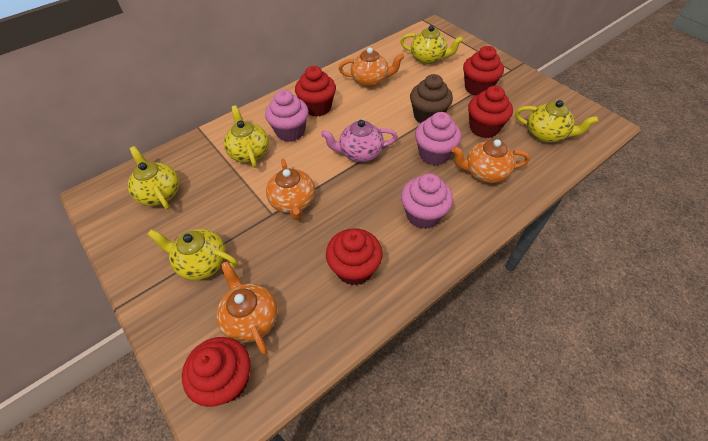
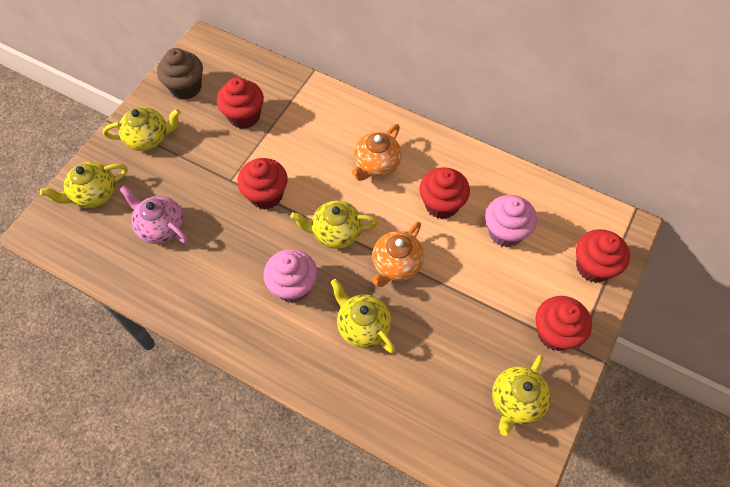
orange teapot: 4 -> 2
pink cupcake: 3 -> 2

